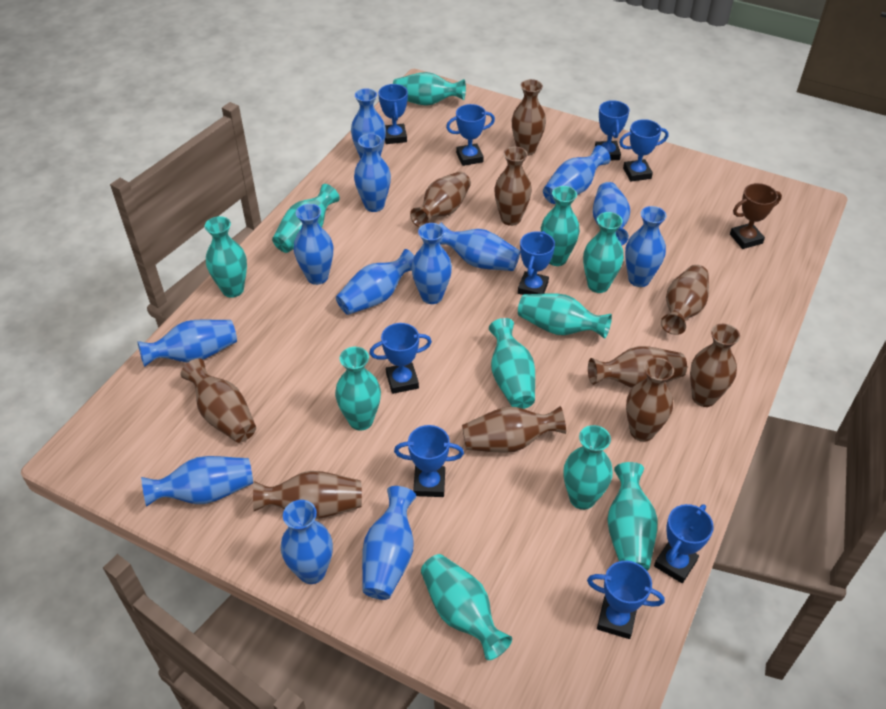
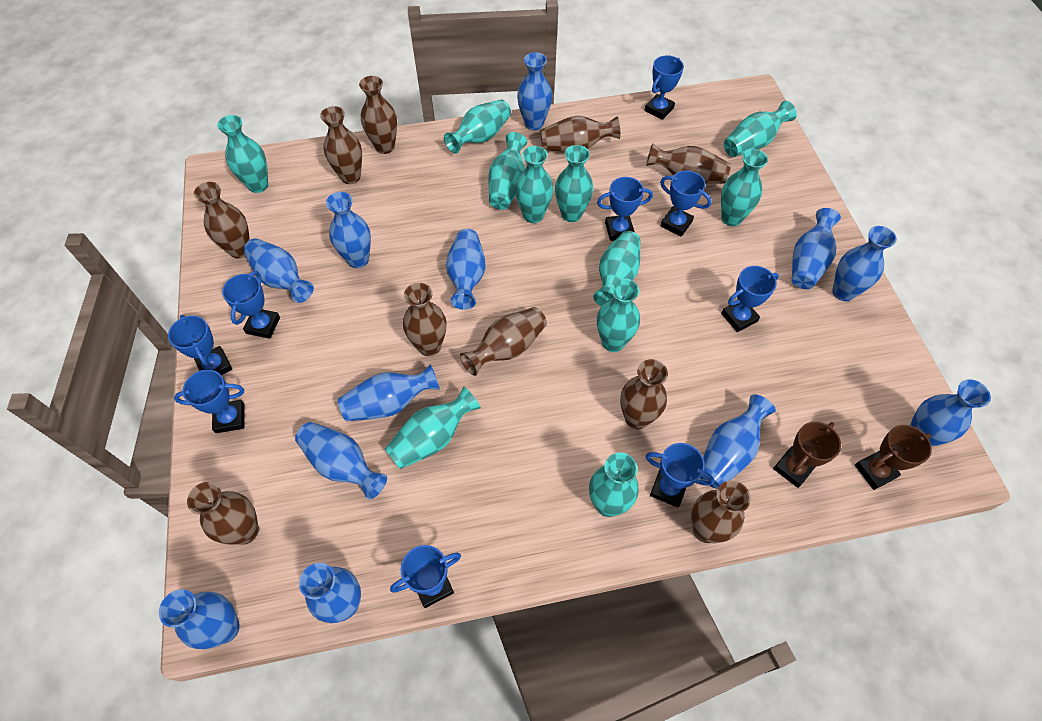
blue vase: 13 -> 12
brown trophy: 1 -> 2

